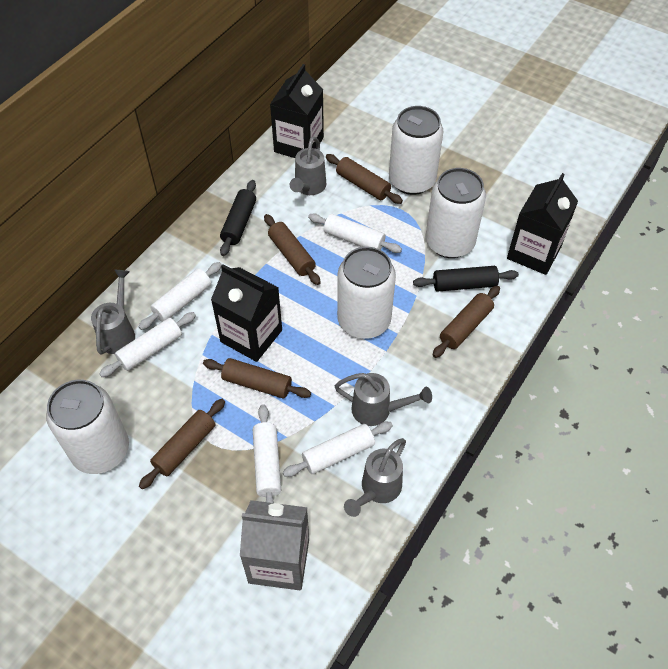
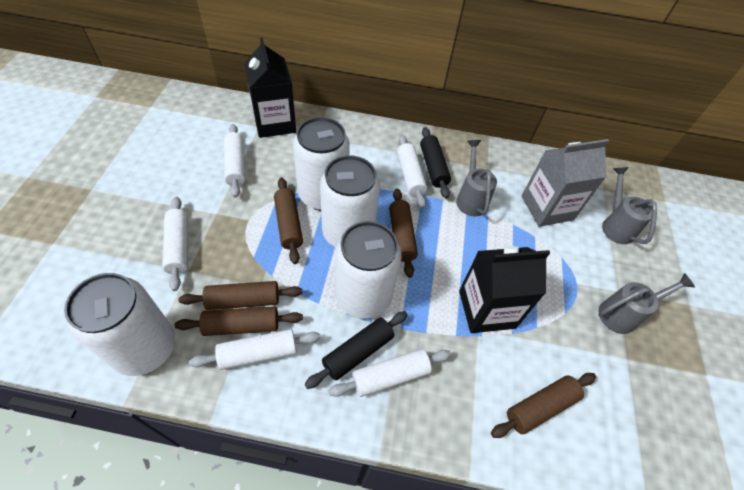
black carton: 3 -> 2
grey watering can: 4 -> 3

